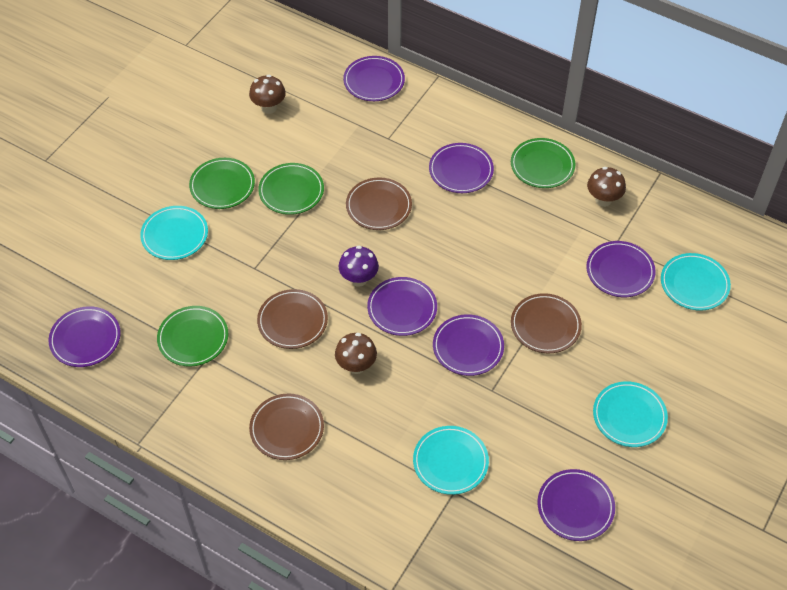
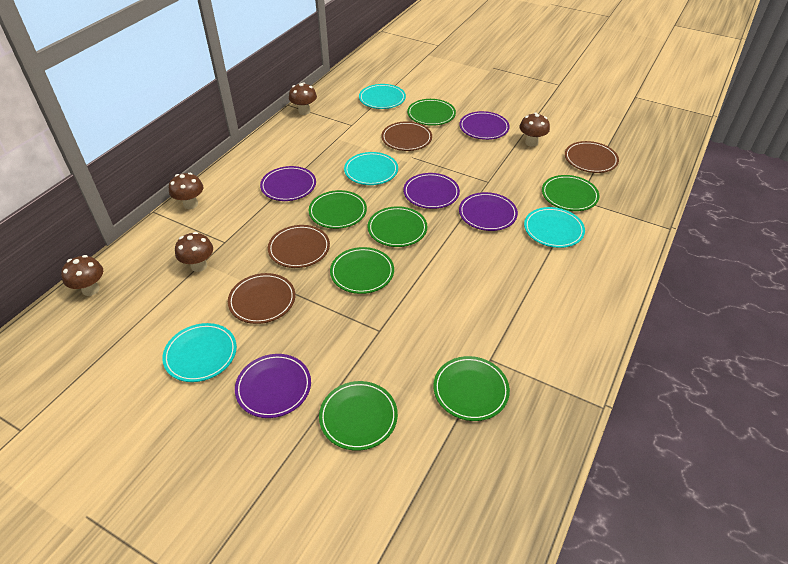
brown mushroom: 3 -> 5
green plate: 4 -> 7
purple mushroom: 1 -> 0
purple plate: 7 -> 5

